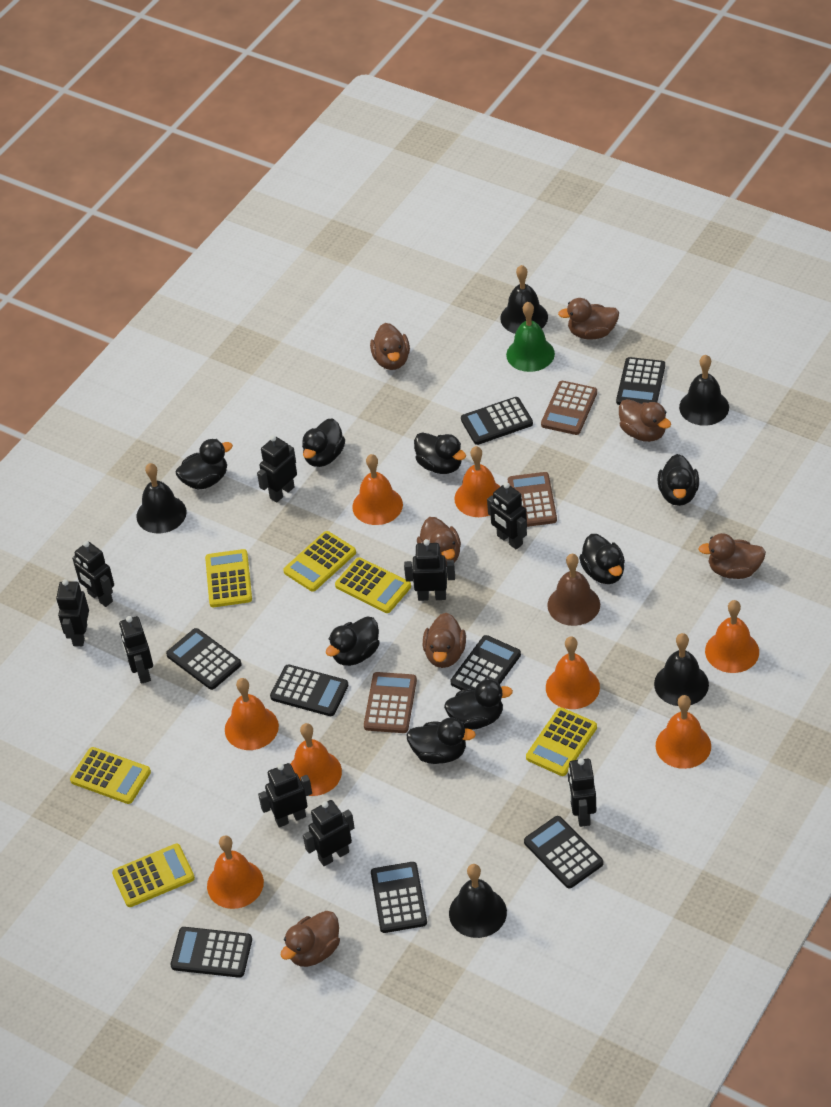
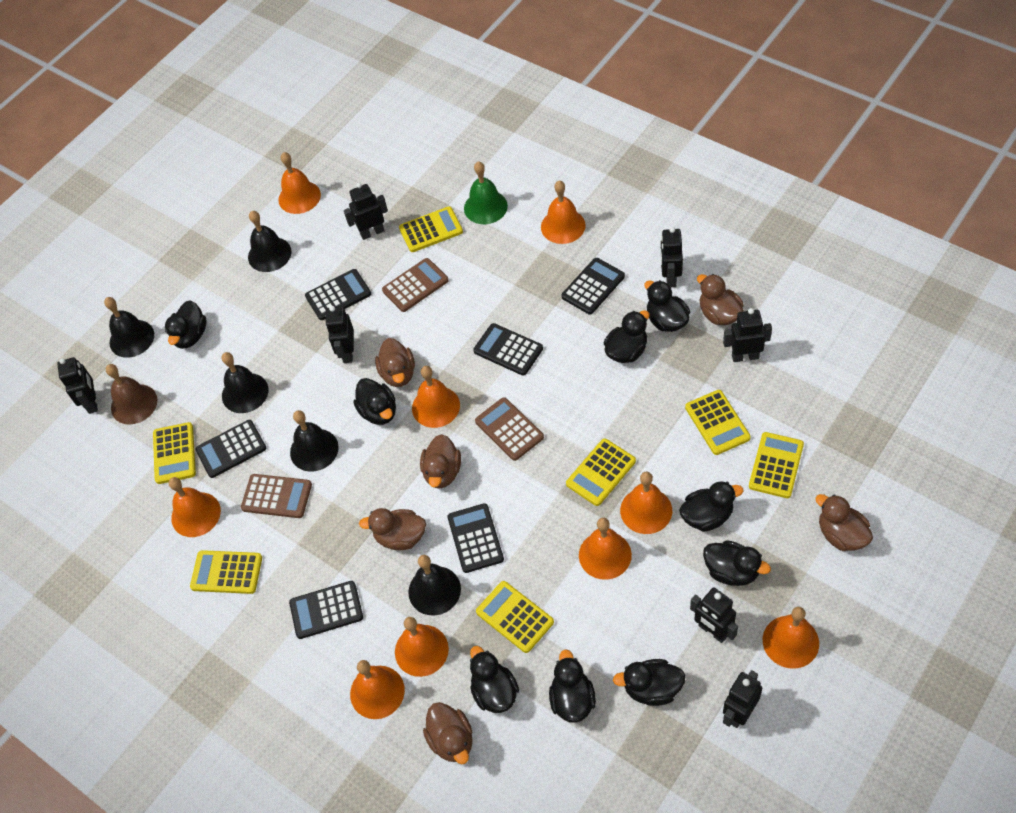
black calculator: 8 -> 6
black duck: 8 -> 9
black robot: 9 -> 7
brown duck: 7 -> 6
orange bell: 8 -> 9
yellow calculator: 6 -> 7

